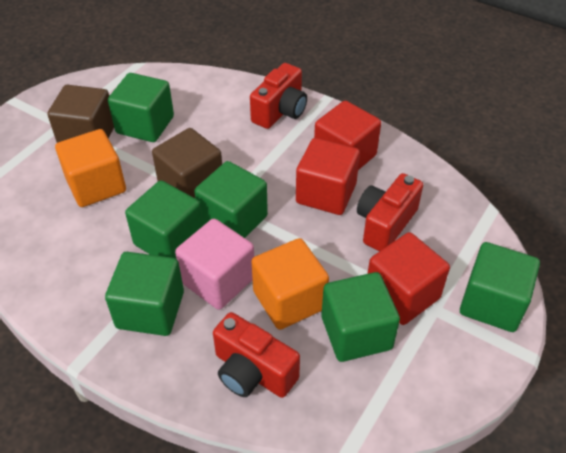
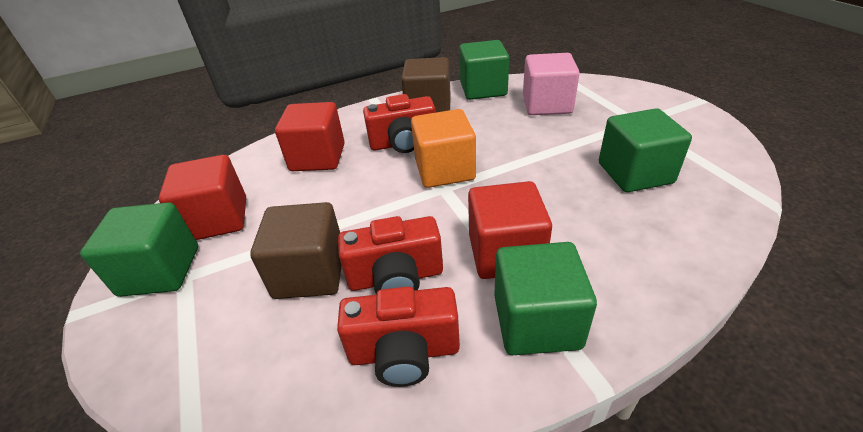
green cube: 6 -> 4
orange cube: 2 -> 1

